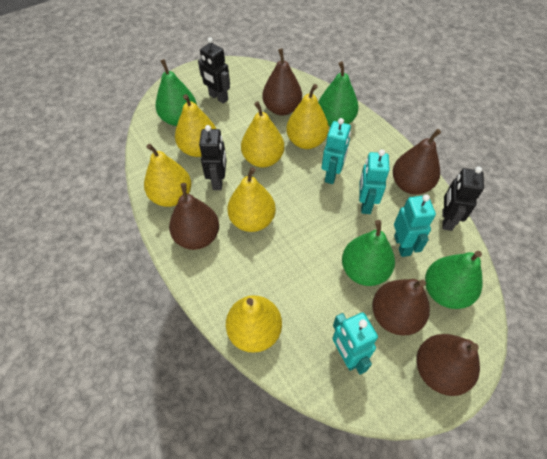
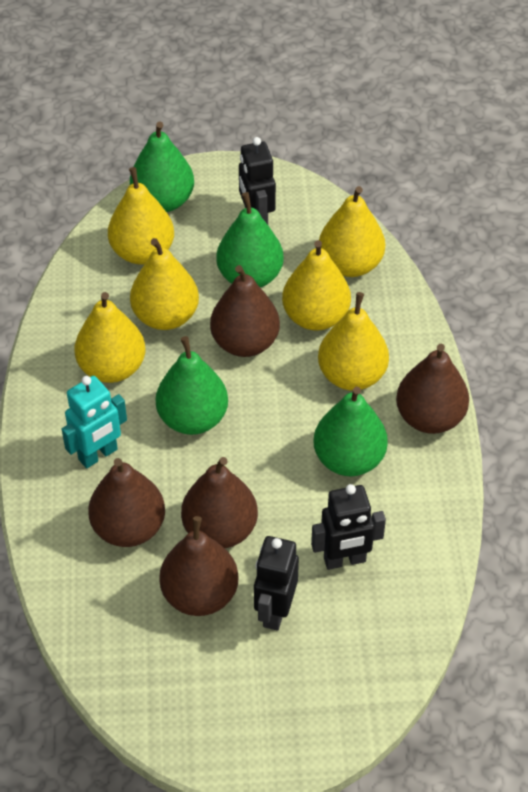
turquoise robot: 4 -> 1

